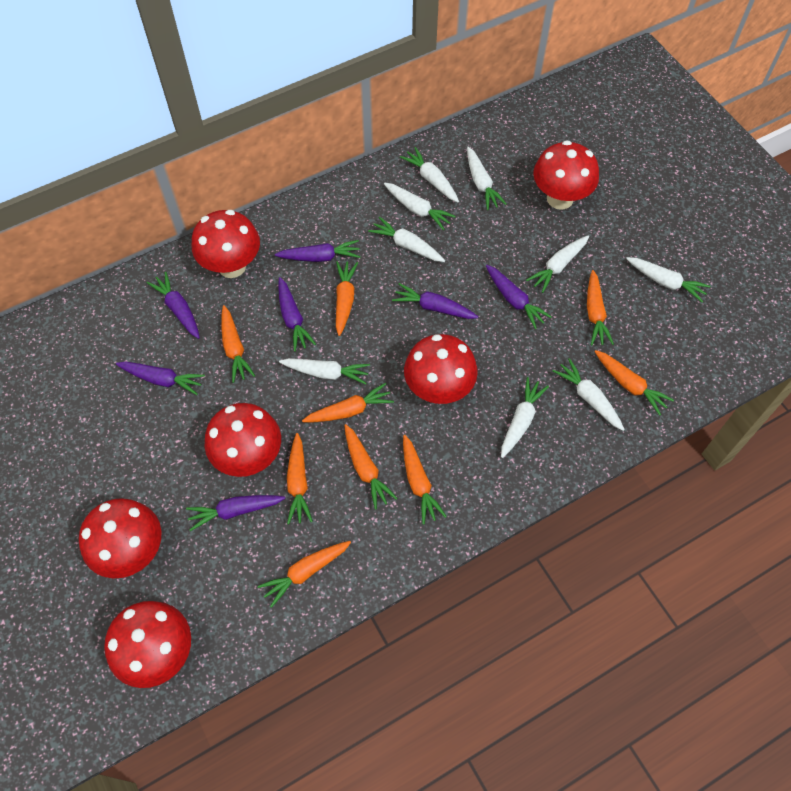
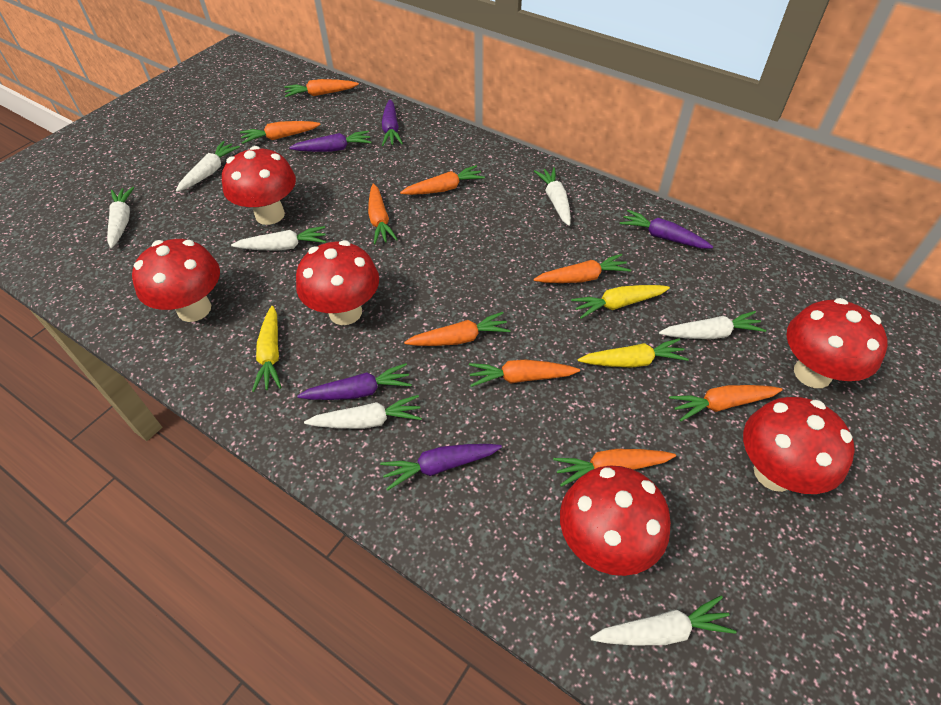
purple carrot: 7 -> 5
white carrot: 9 -> 7
yellow carrot: 0 -> 3

